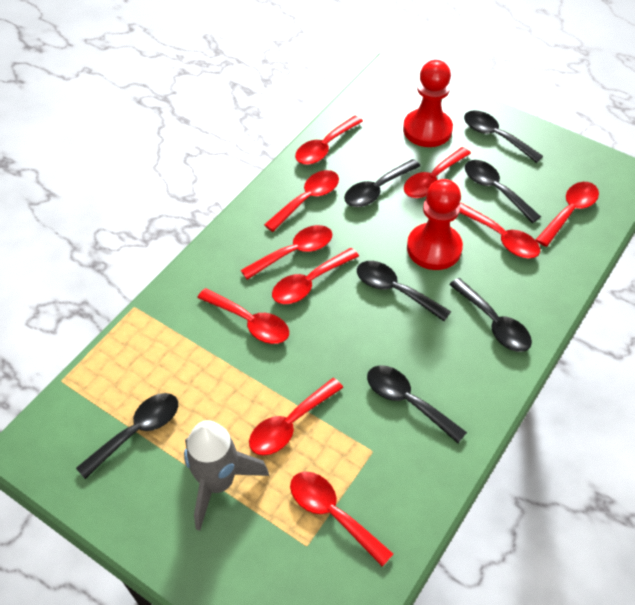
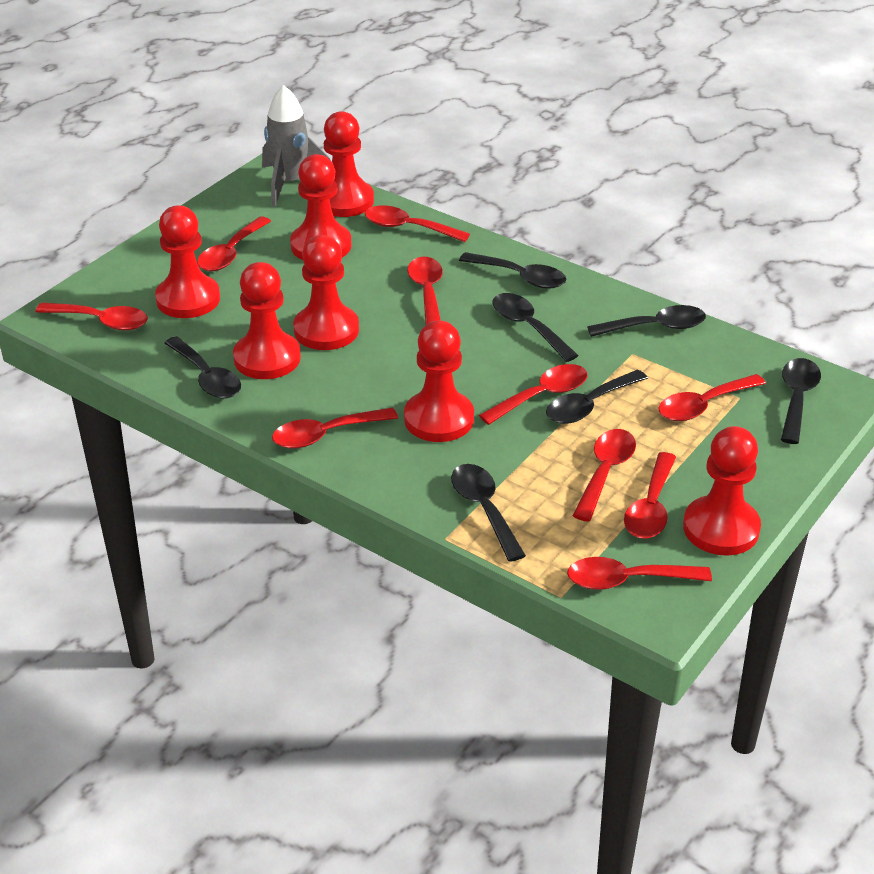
red pawn: 2 -> 7

